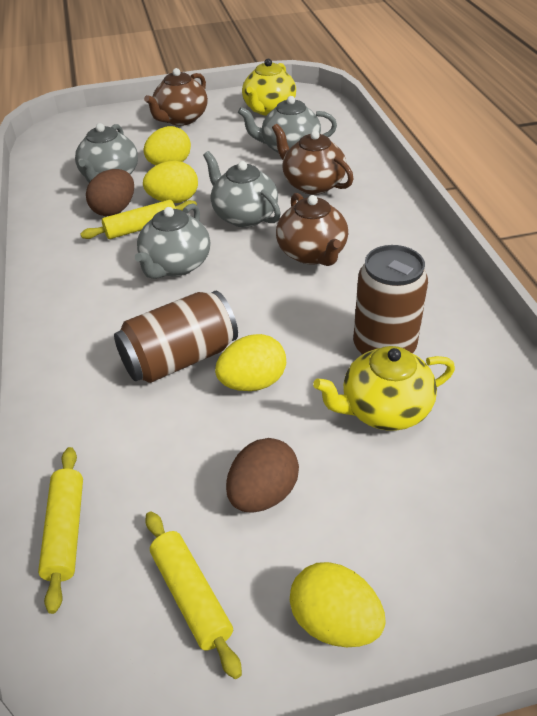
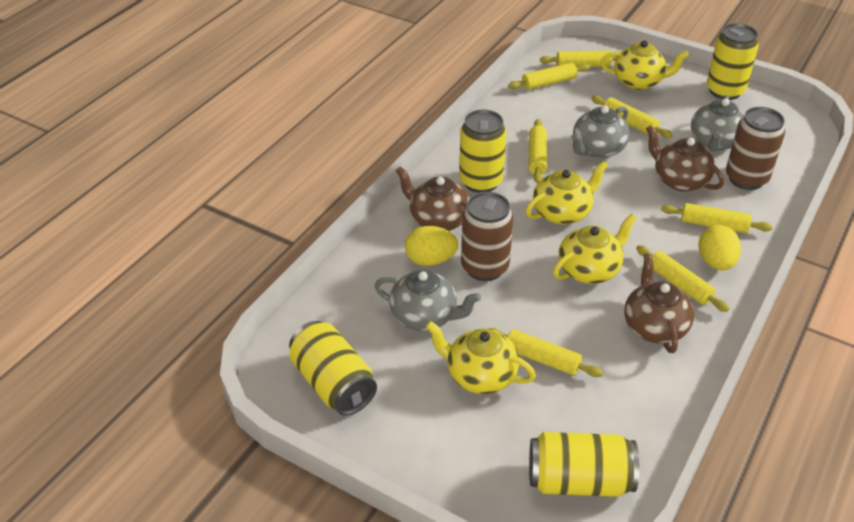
brown egg: 2 -> 0
grey teapot: 4 -> 3
yellow can: 0 -> 4
yellow egg: 4 -> 2
yellow rolling pin: 3 -> 7
yellow teapot: 2 -> 4

